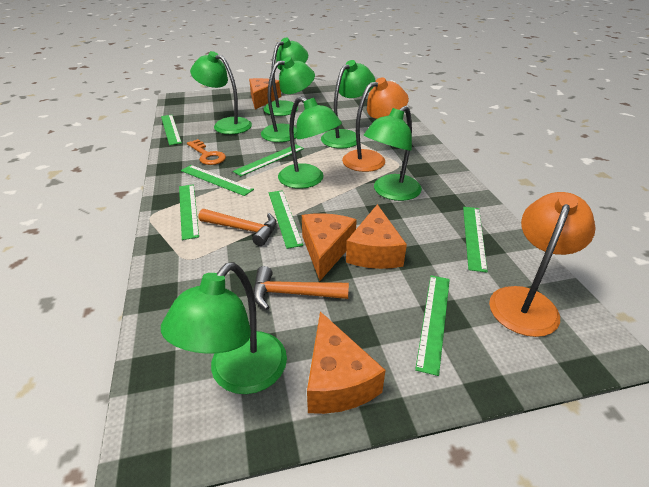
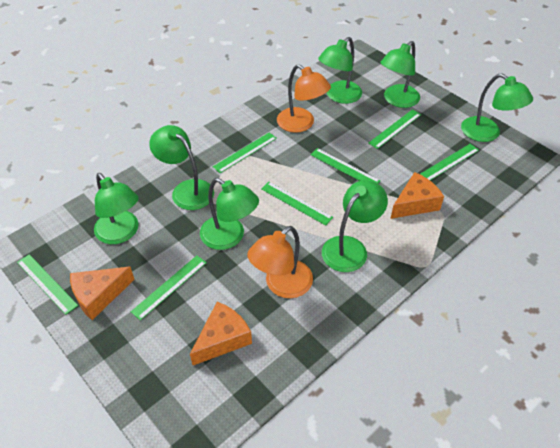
orange cheese: 4 -> 3
orange hammer: 2 -> 0
orange key: 1 -> 0

